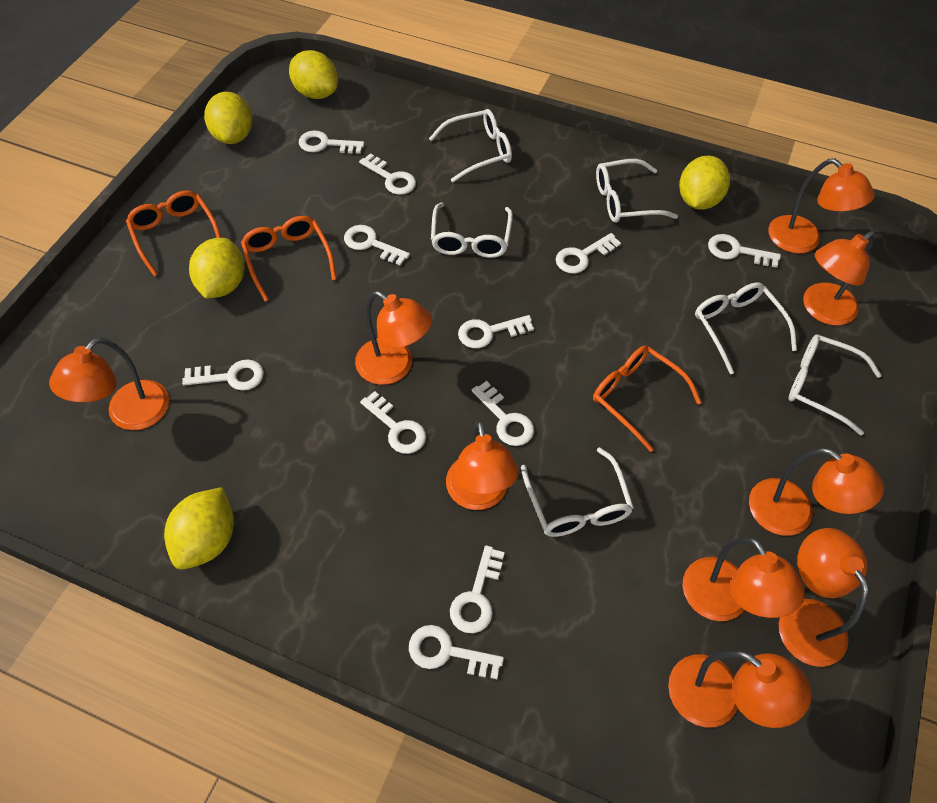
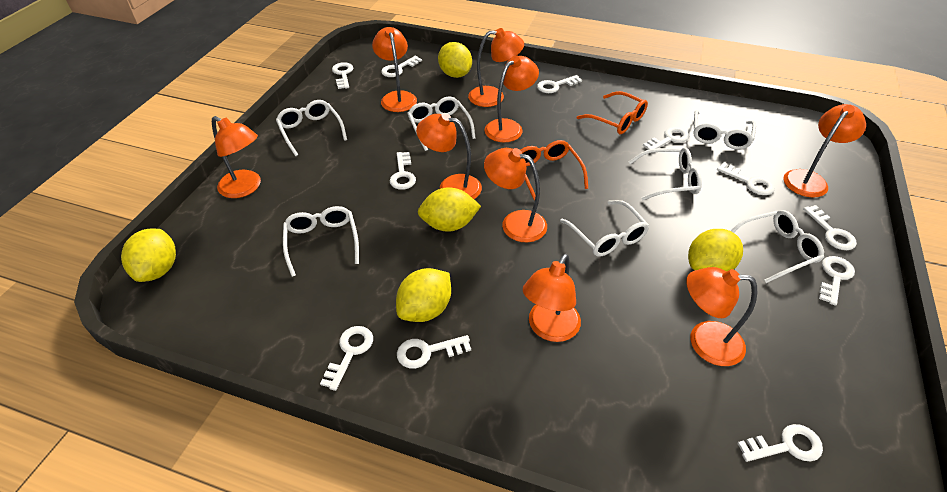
orange glasses: 3 -> 2
white glasses: 6 -> 7

